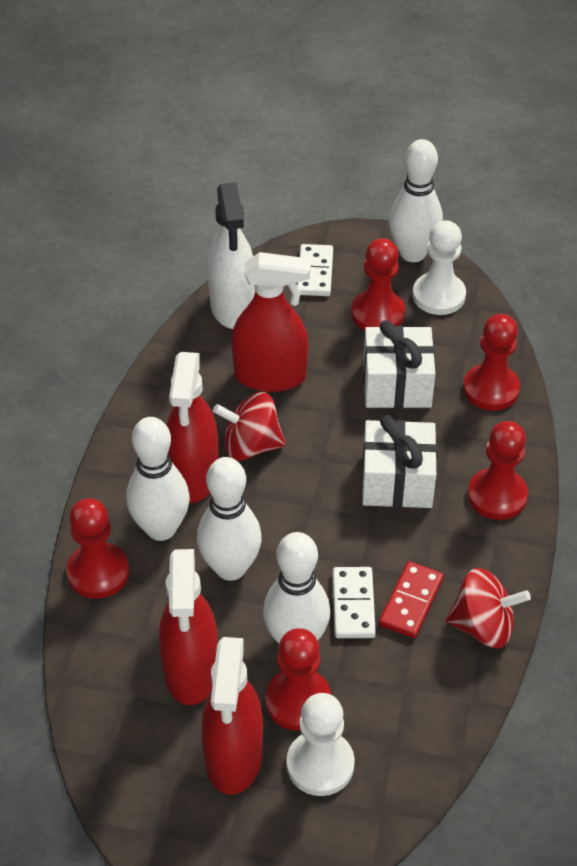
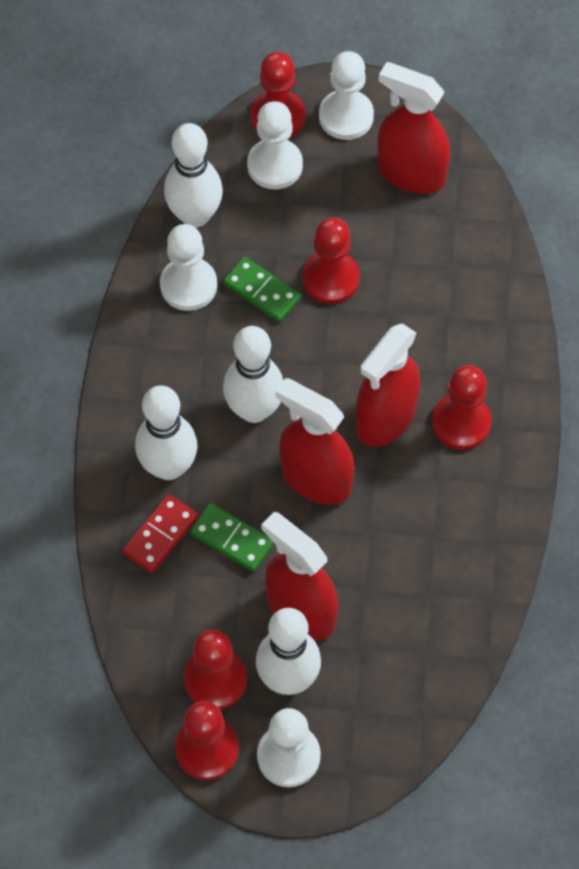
green domino: 0 -> 2
red spinning top: 2 -> 0
white domino: 2 -> 0
white gift: 2 -> 0
white pawn: 2 -> 4
white spray bottle: 1 -> 0

